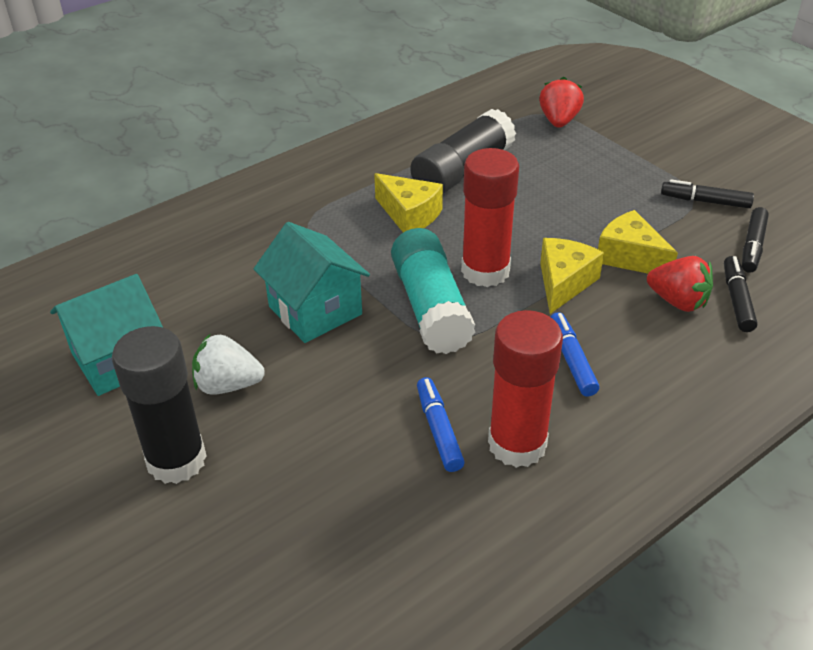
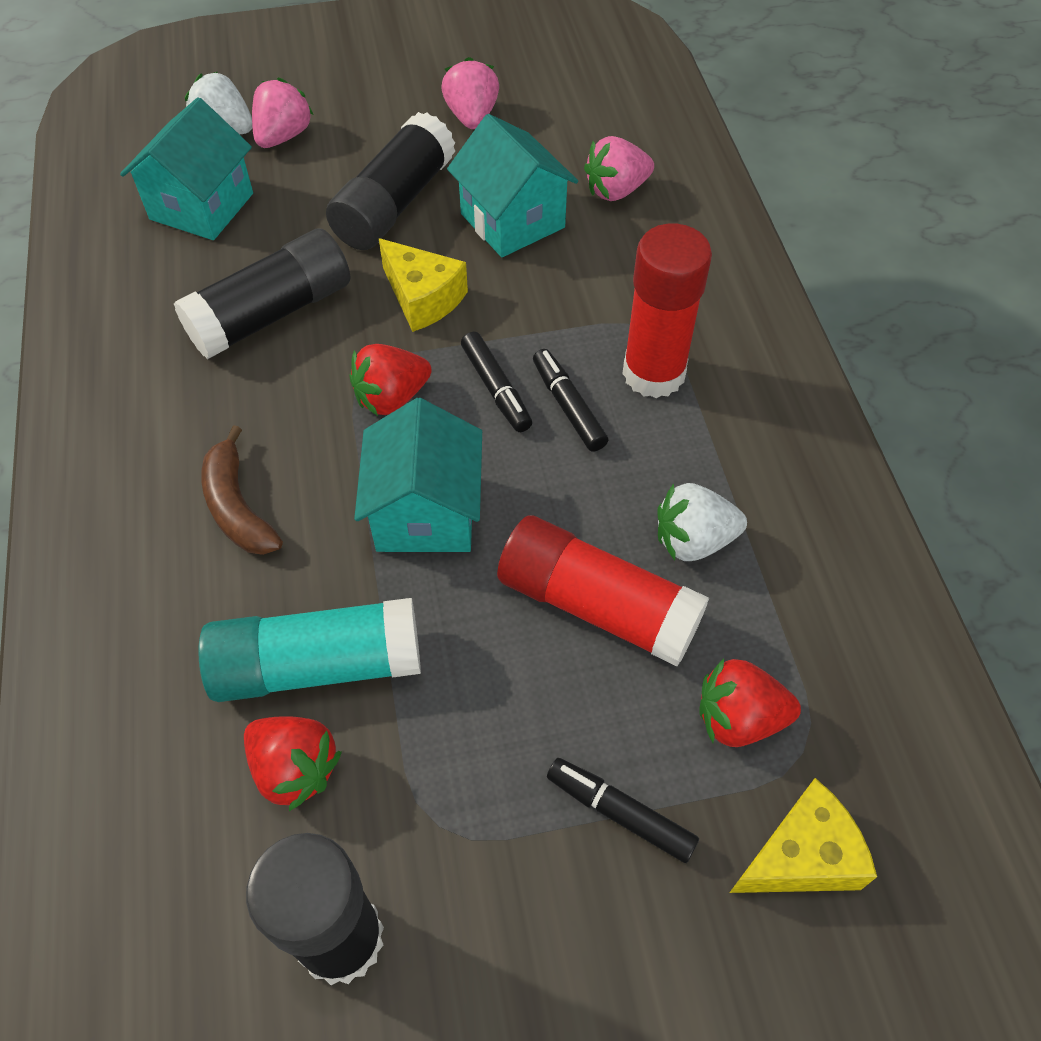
black glue stick: 2 -> 3
blue marker: 2 -> 0
brown banana: 0 -> 1
pink strawberry: 0 -> 3
red strawberry: 2 -> 3
turquoise house: 2 -> 3
white strawberry: 1 -> 2
yellow cheese: 3 -> 2

